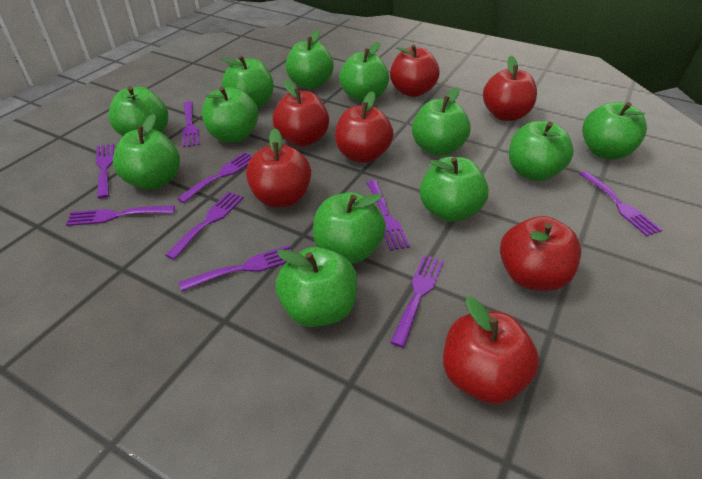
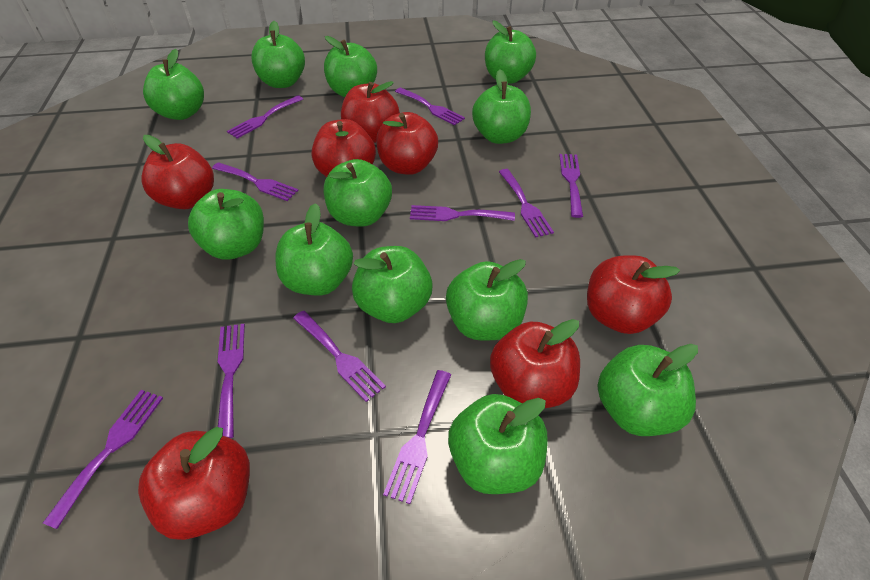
purple fork: 9 -> 10

